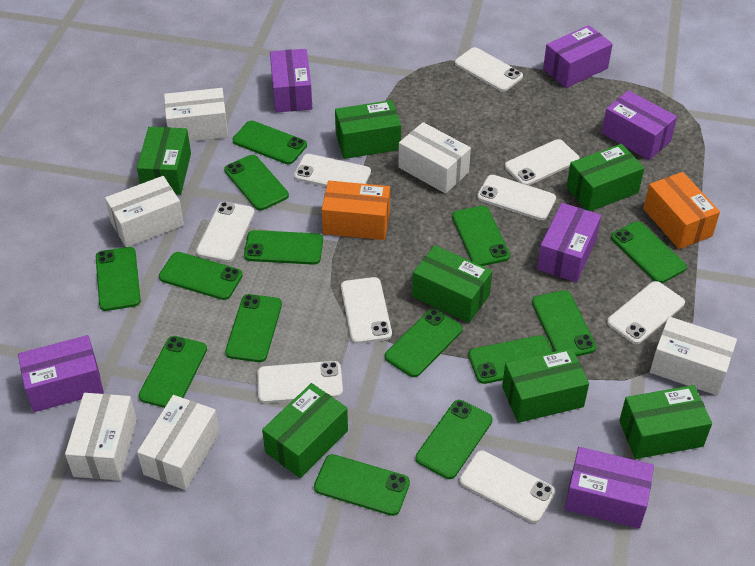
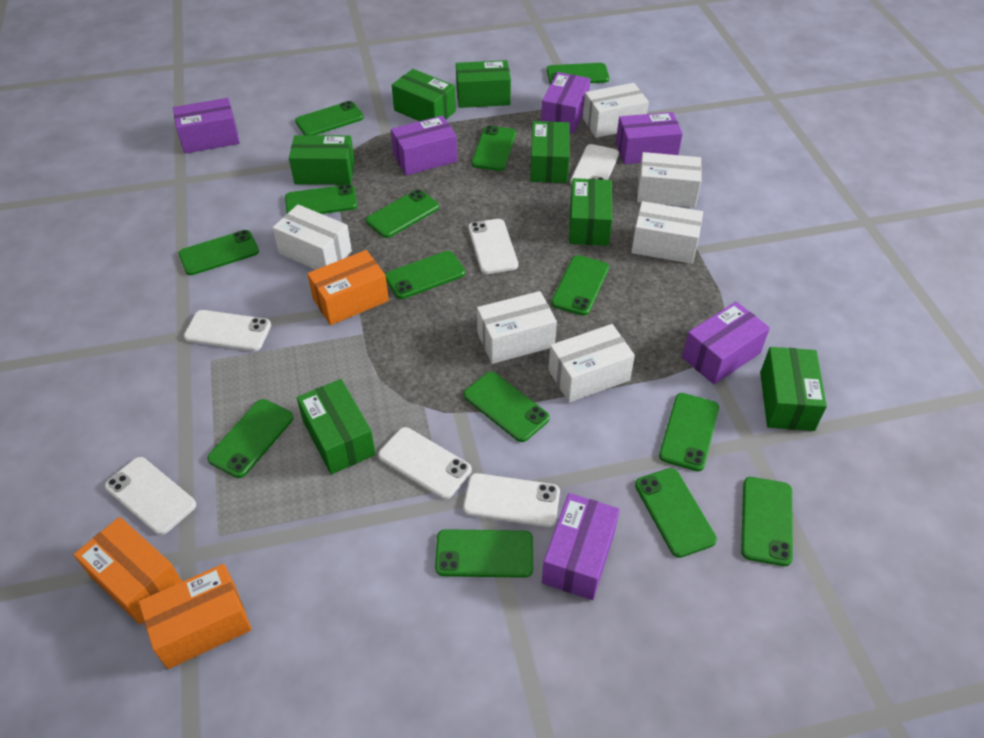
orange box: 2 -> 3
white phone: 9 -> 6

